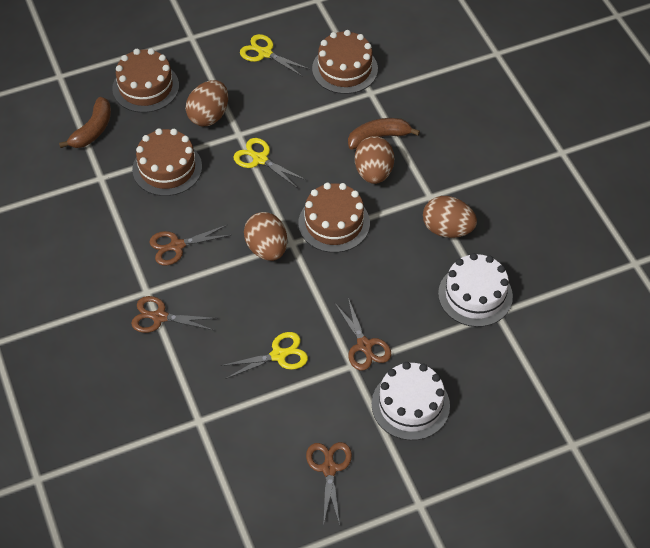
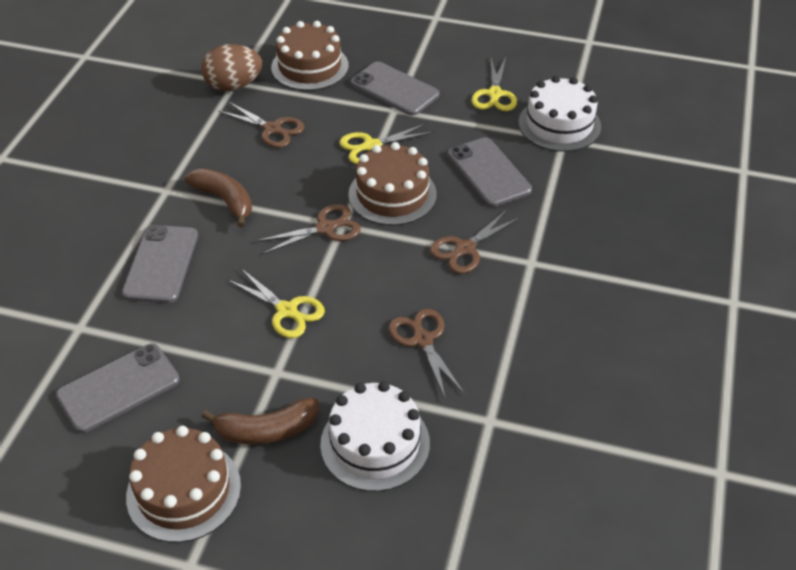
brown cake: 4 -> 3
brown egg: 4 -> 1
grey phone: 0 -> 4

